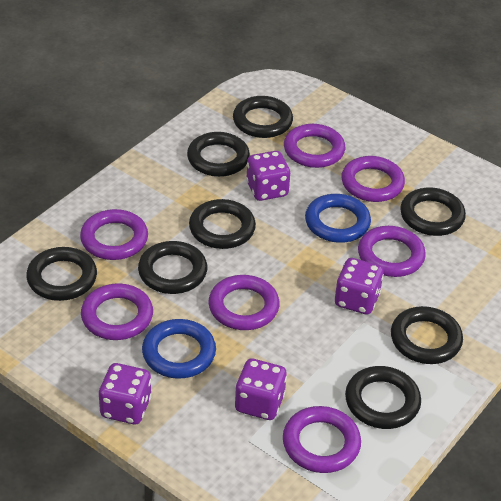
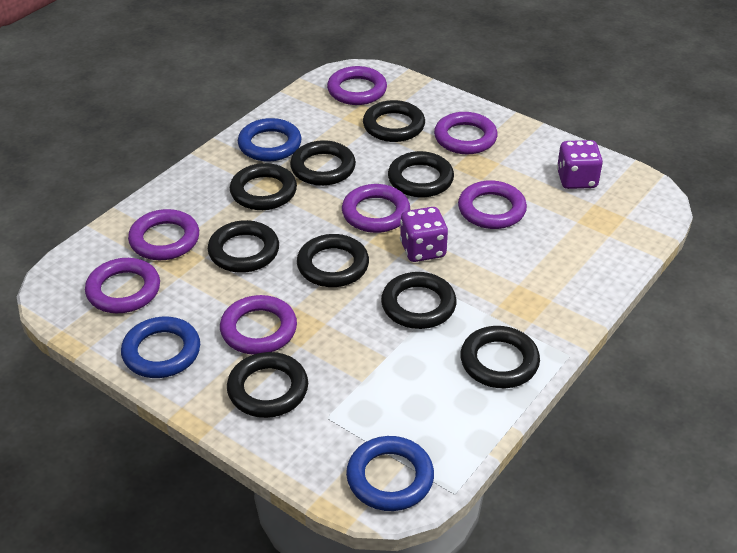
black ring: 8 -> 9
blue ring: 2 -> 3
purple dice: 4 -> 2

